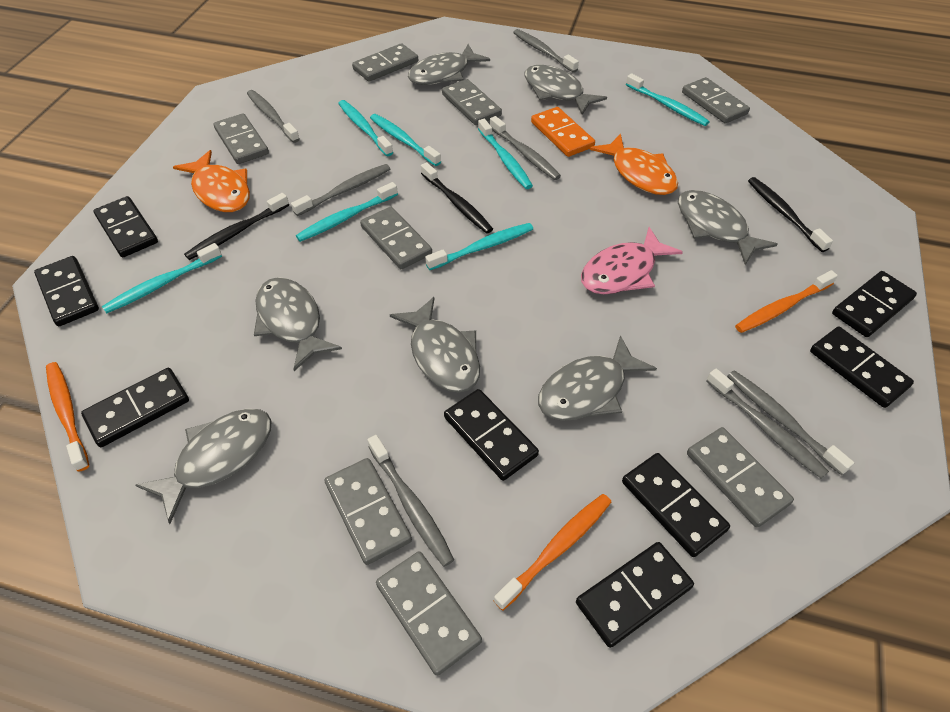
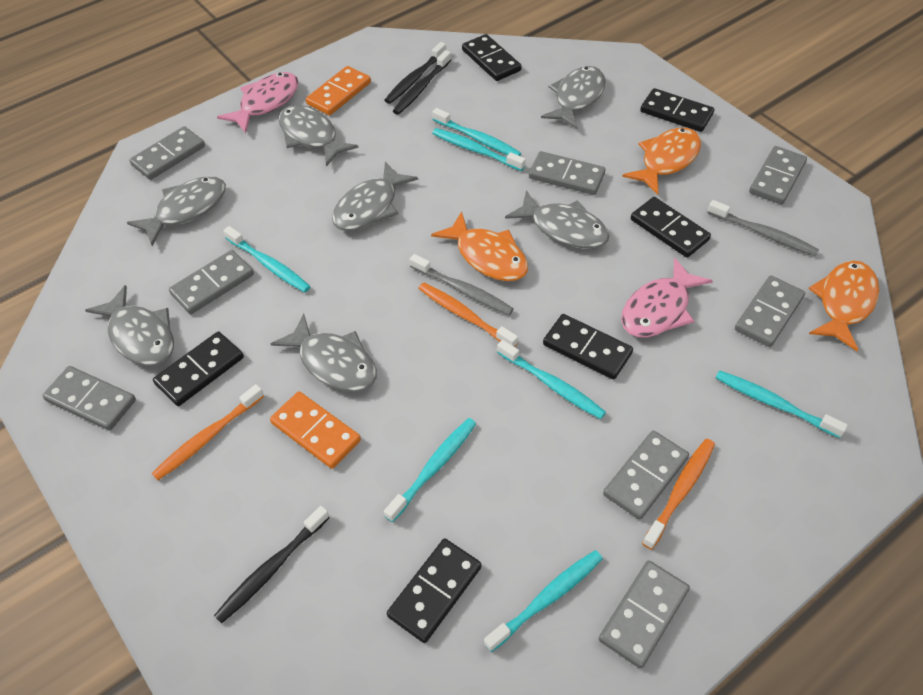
black domino: 8 -> 6
grey toothbrush: 7 -> 2
orange domino: 1 -> 2
orange fish: 2 -> 3
pink fish: 1 -> 2

